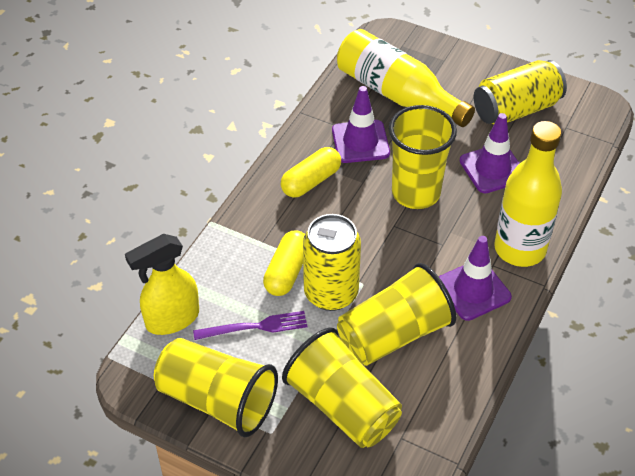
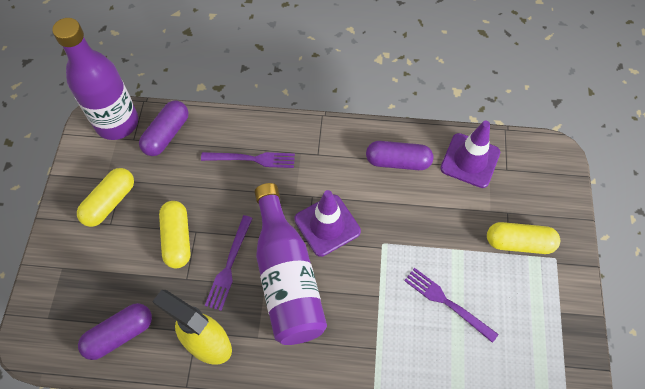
purple bottle: 0 -> 2
purple capsule: 0 -> 3
purple fork: 1 -> 3
purple traffic cone: 3 -> 2
yellow bottle: 2 -> 0
yellow can: 2 -> 0
yellow capsule: 2 -> 3
yellow cup: 4 -> 0

